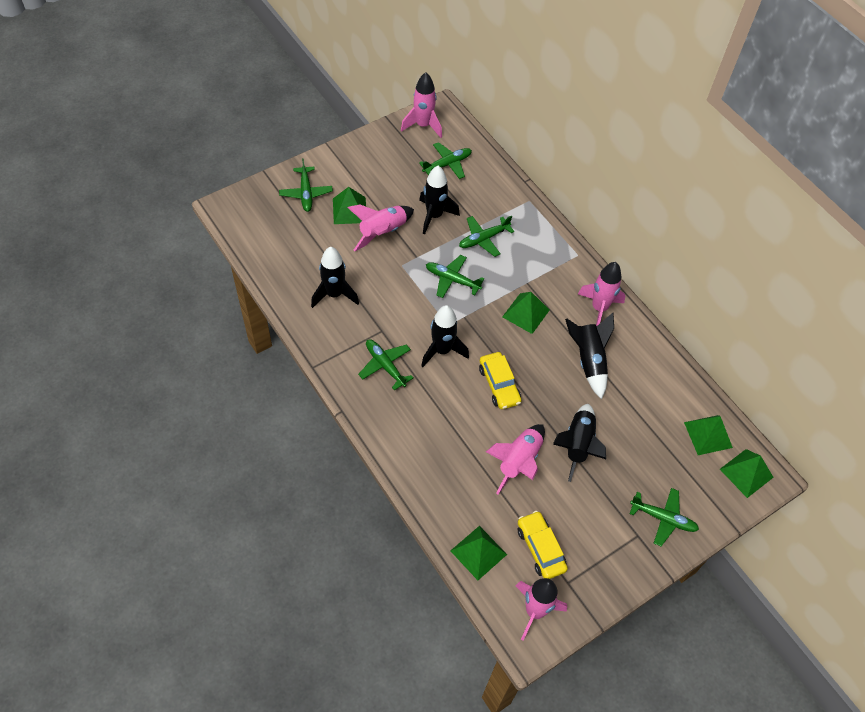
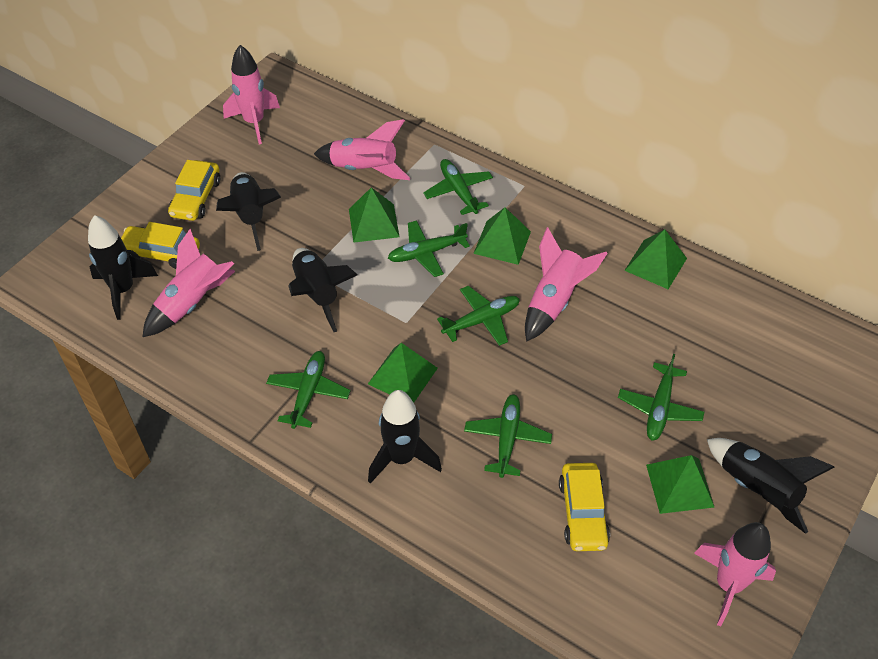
yellow car: 2 -> 3

